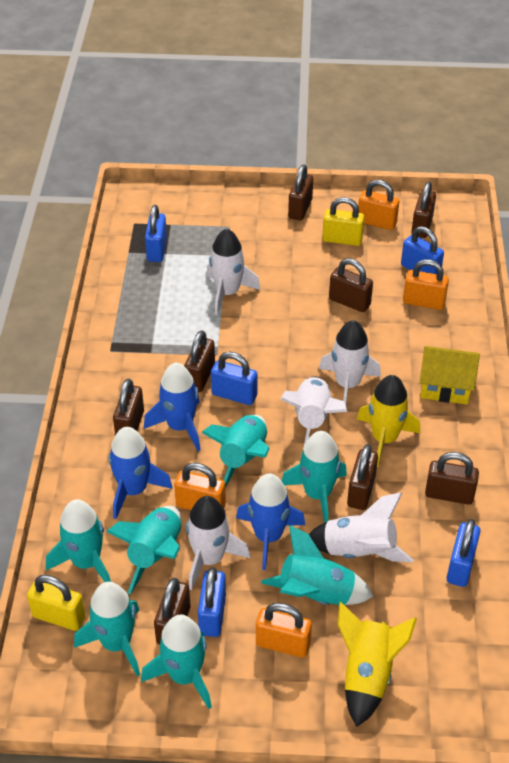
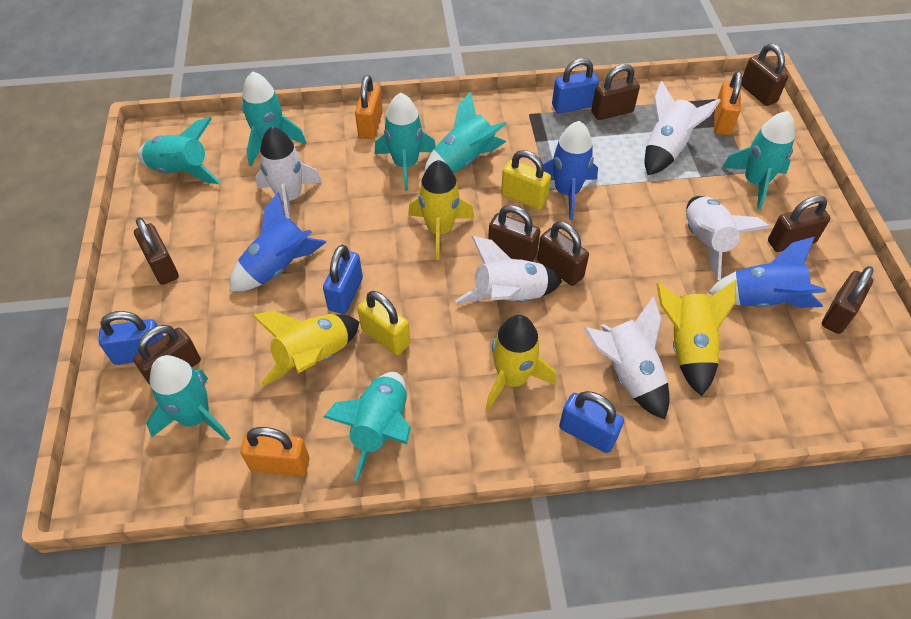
blue padlock: 5 -> 4
orange padlock: 4 -> 3
yellow house: 1 -> 0
yellow rocket: 2 -> 4

